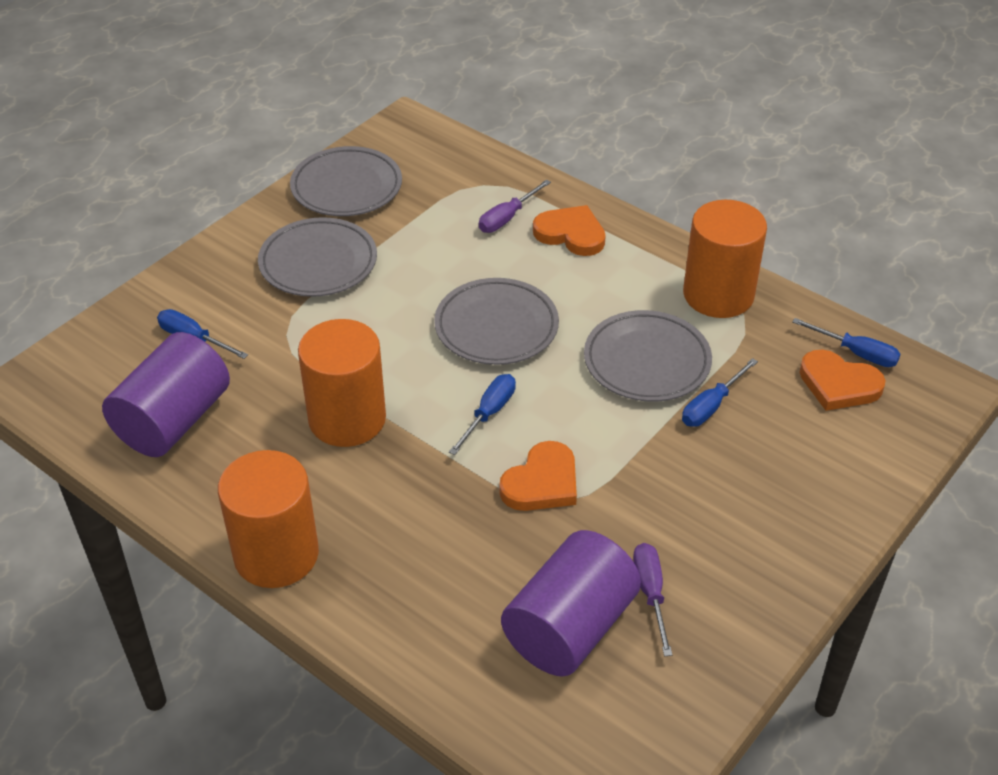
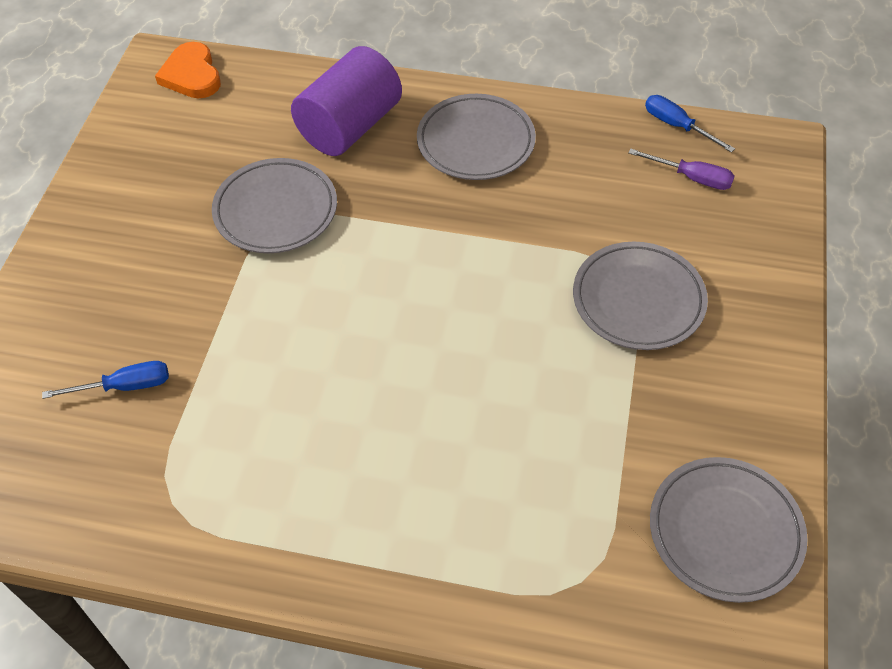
blue screwdriver: 4 -> 2
orange cylinder: 3 -> 0
orange heart: 3 -> 1
purple cylinder: 2 -> 1
purple screwdriver: 2 -> 1

